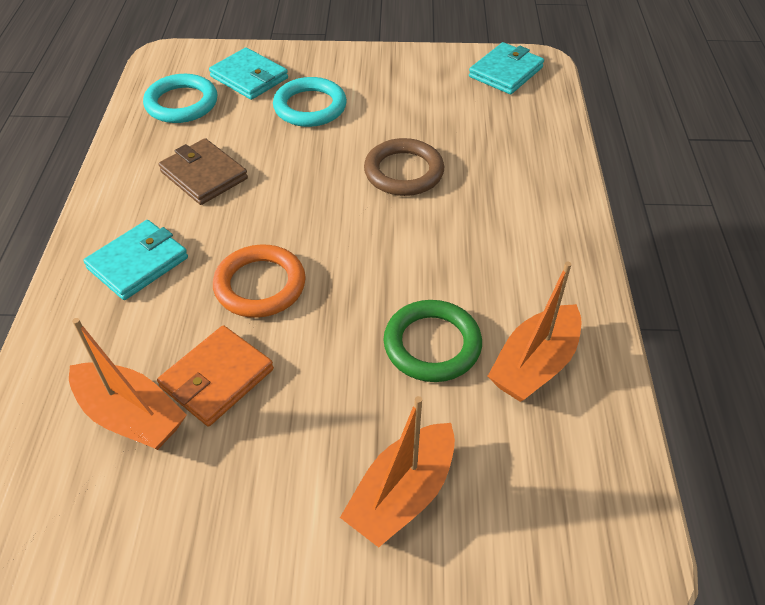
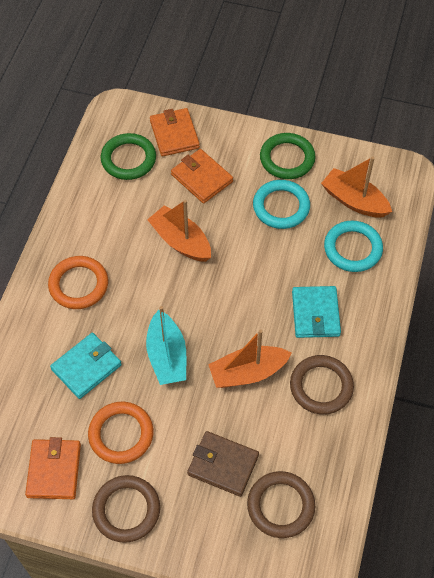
brown ring: 1 -> 3
green ring: 1 -> 2
orange ring: 1 -> 2
orange wallet: 1 -> 3
turquoise boat: 0 -> 1
turquoise wallet: 3 -> 2

